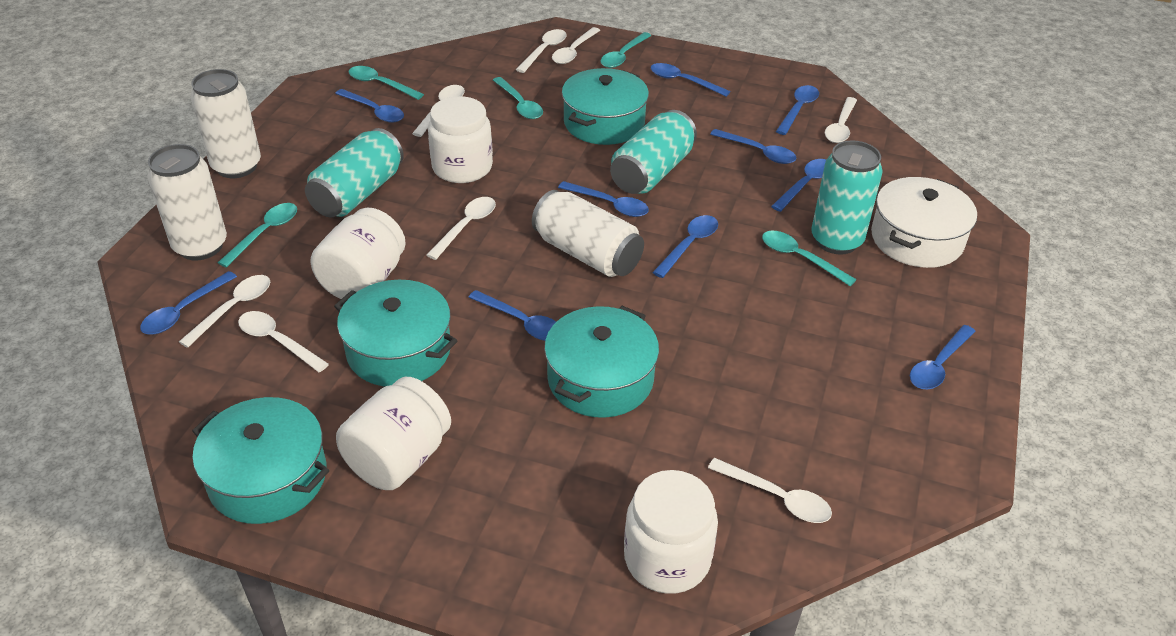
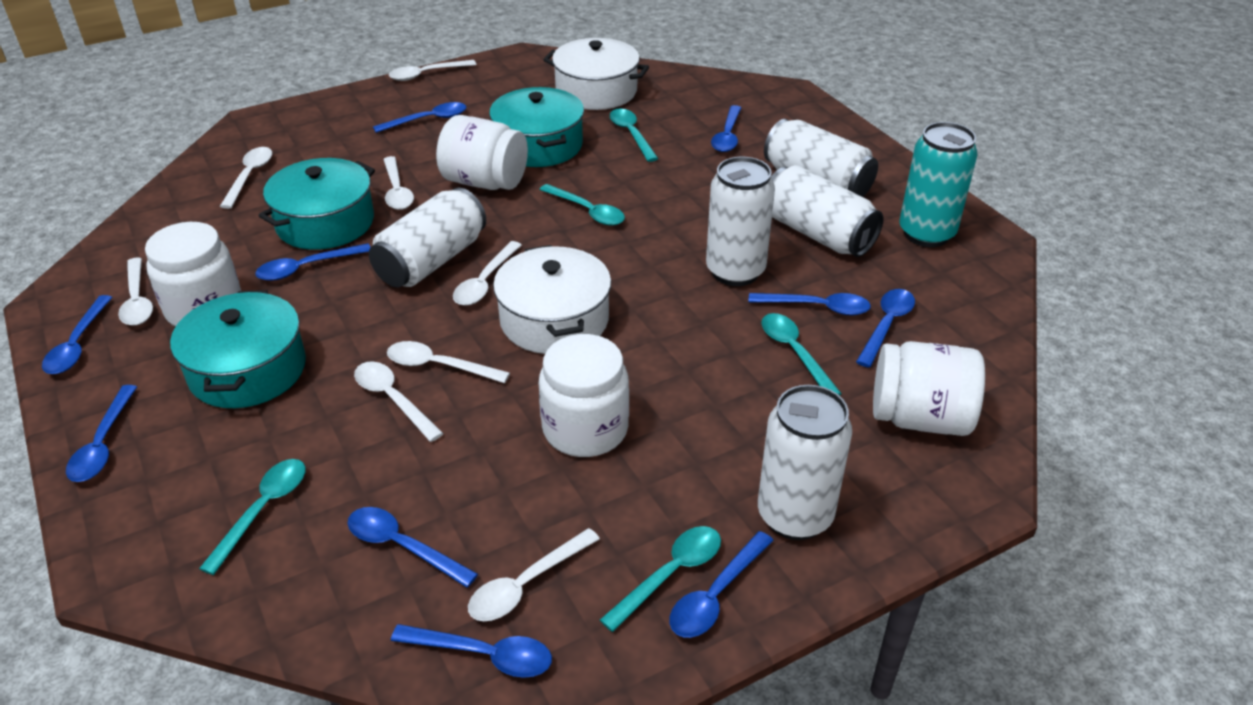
turquoise can: 3 -> 1
turquoise pot: 4 -> 3
white can: 3 -> 5
white pot: 1 -> 2

